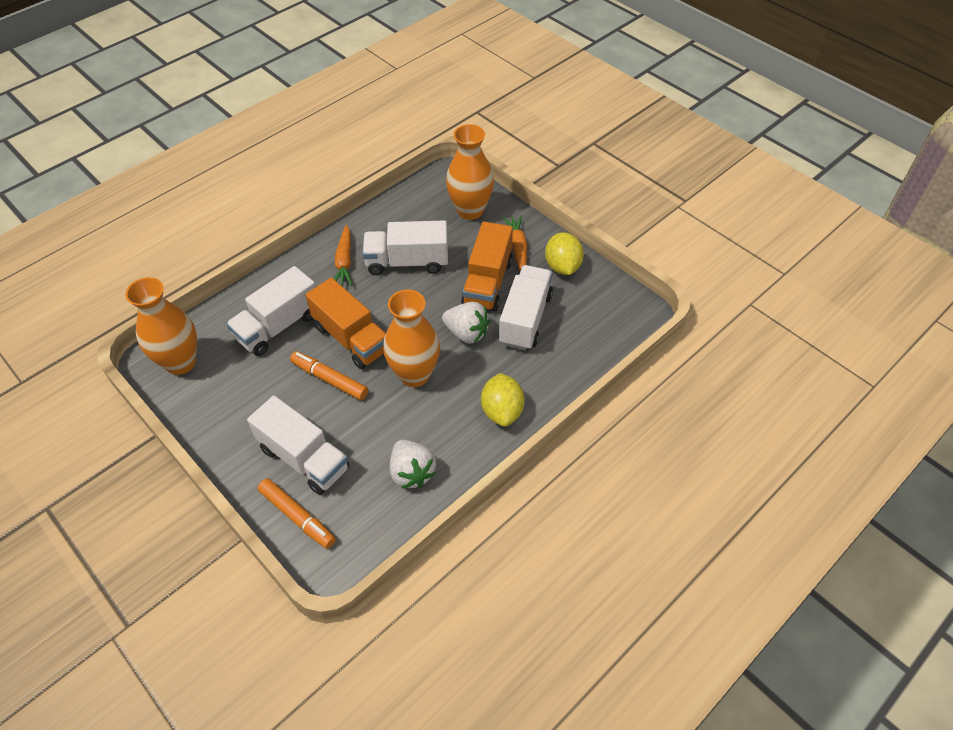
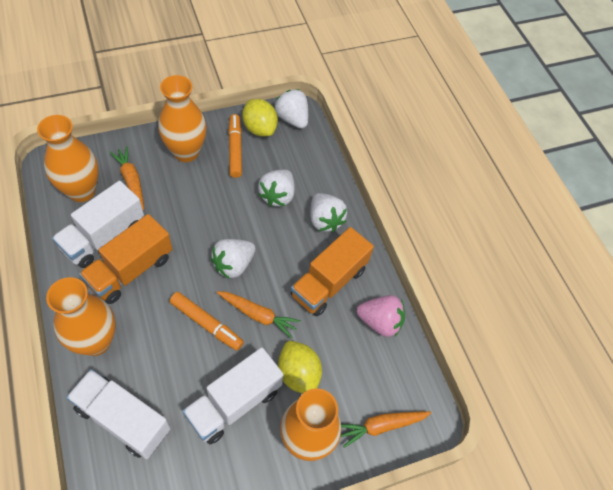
orange carrot: 2 -> 3
orange vase: 3 -> 4
pink strawberry: 0 -> 1
white strawberry: 2 -> 4
white truck: 4 -> 3

